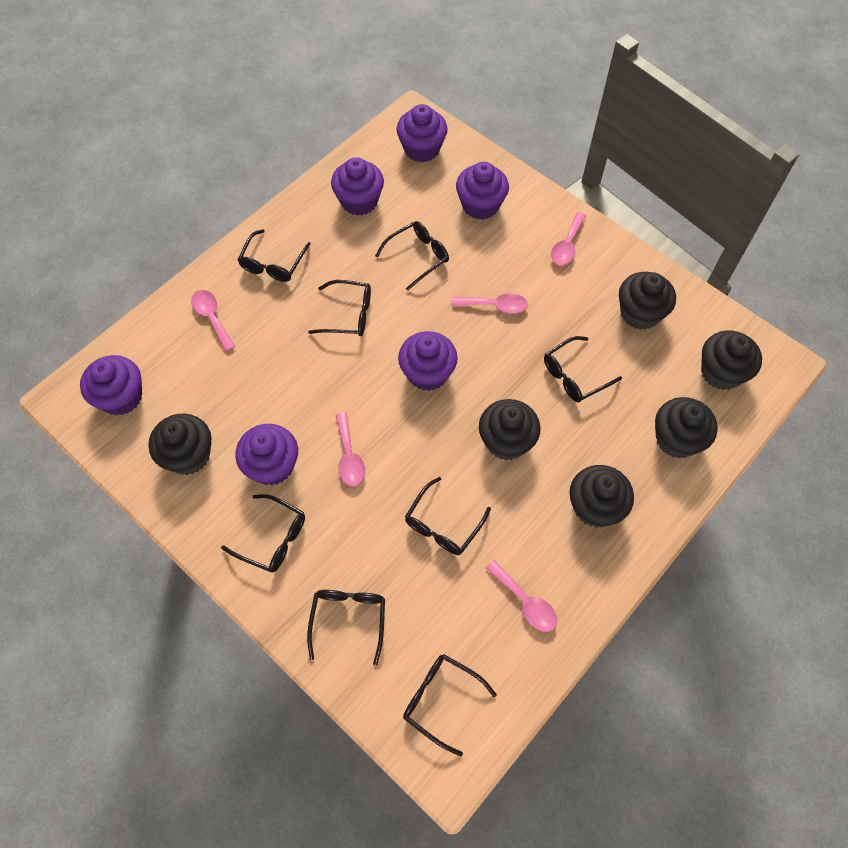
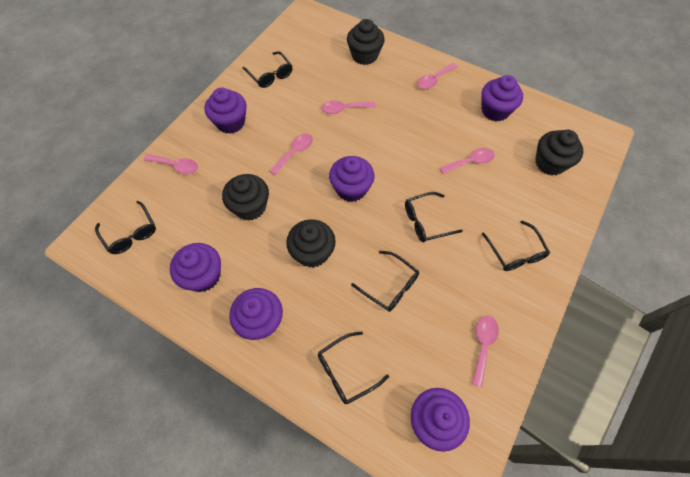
black cupcake: 6 -> 4
black glasses: 8 -> 6
pink spoon: 5 -> 6

